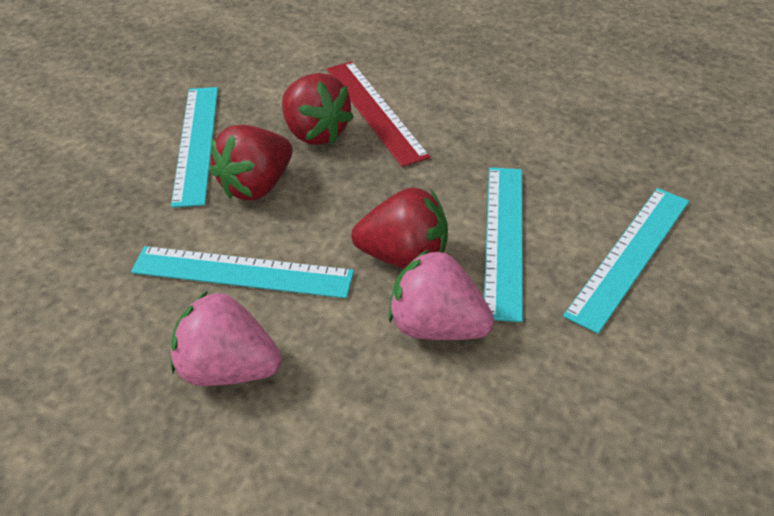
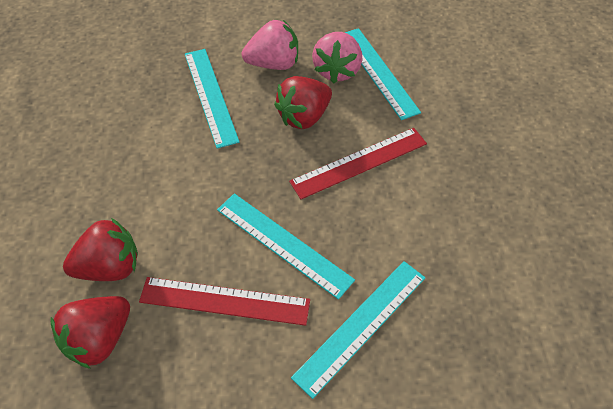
red ruler: 1 -> 2

